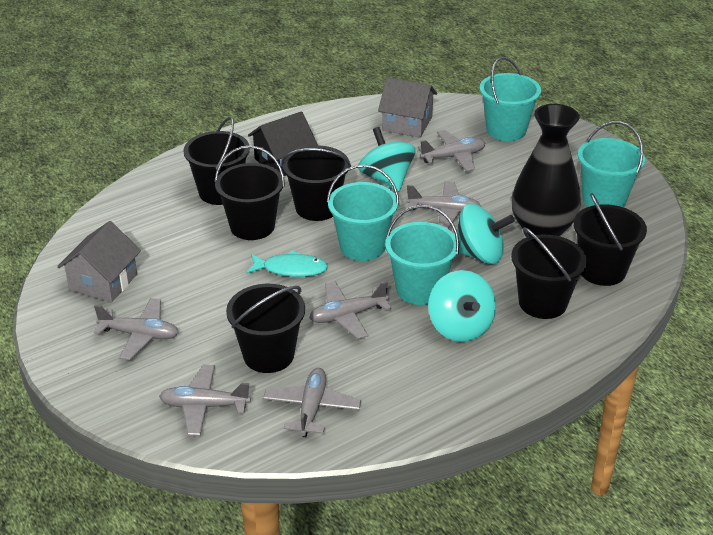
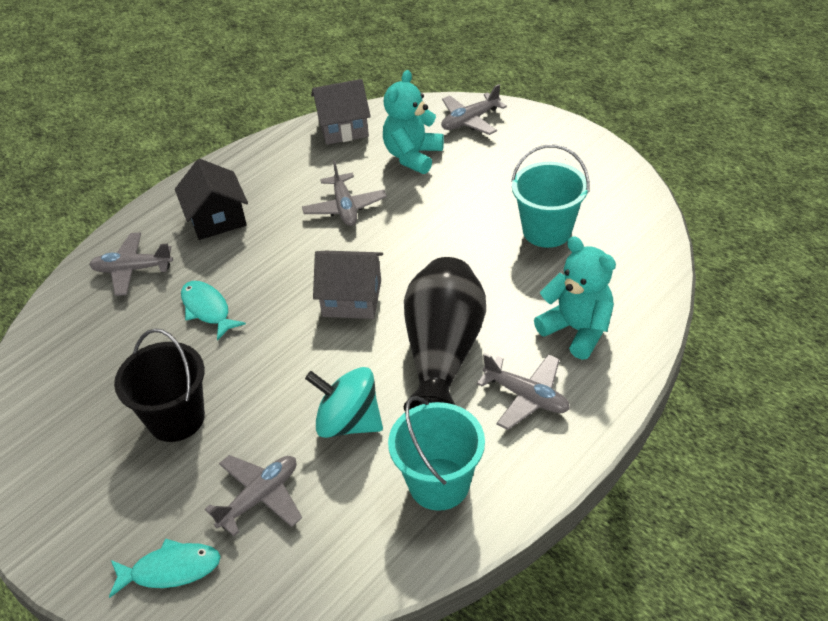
black bucket: 6 -> 1
grey plane: 6 -> 5
turquoise bucket: 4 -> 2
turquoise fish: 1 -> 2
turquoise spinning top: 3 -> 1
turquoise teddy bear: 0 -> 2

